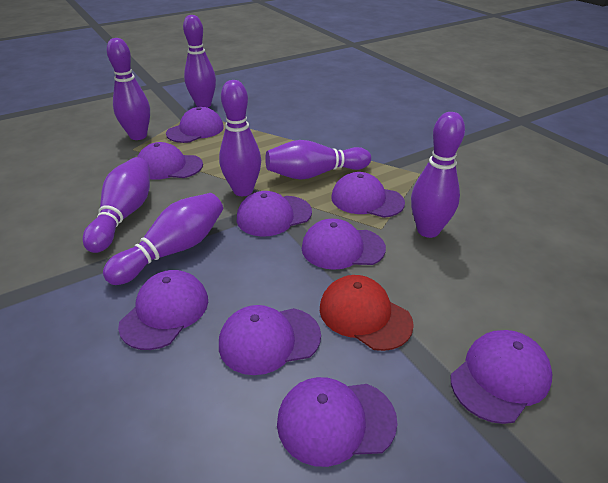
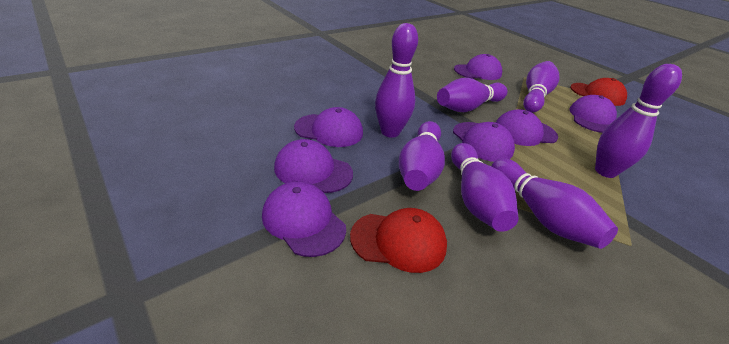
purple cap: 9 -> 7
red cap: 1 -> 2

